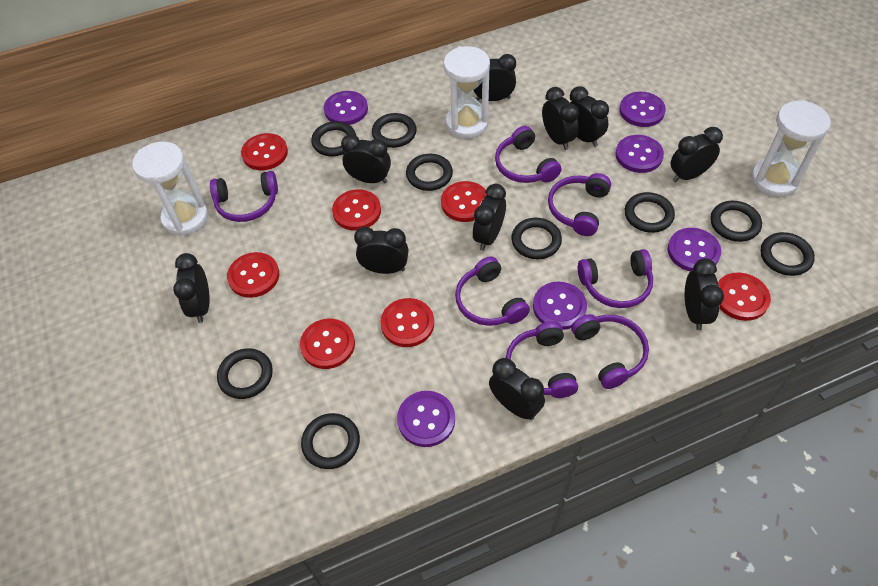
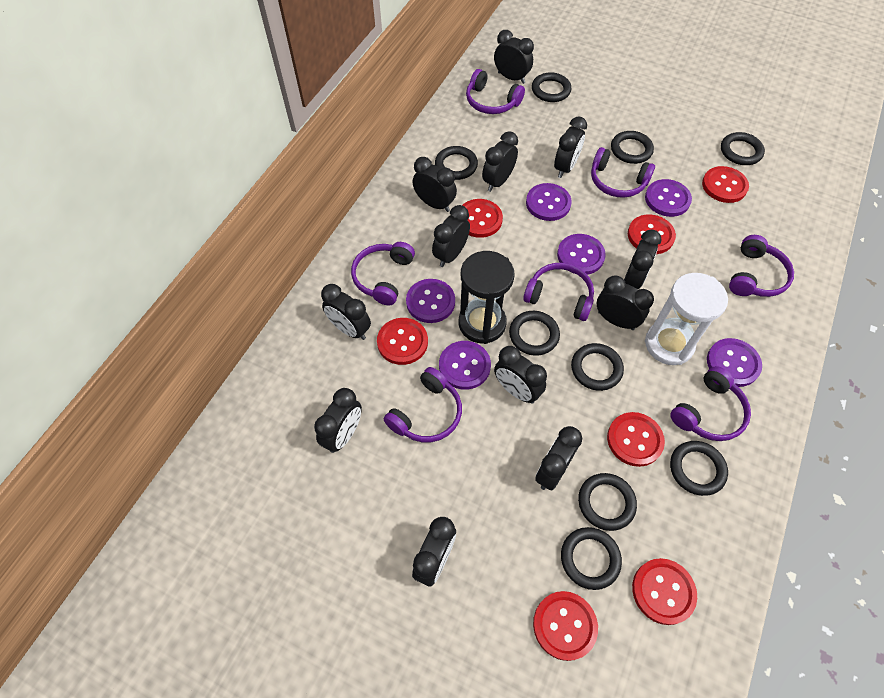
black clock: 10 -> 12
black hourglass: 0 -> 1
white hourglass: 3 -> 1

